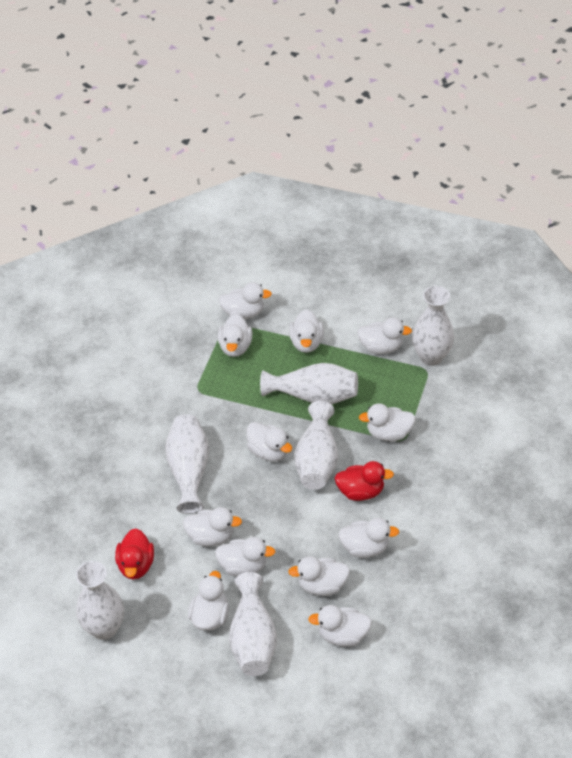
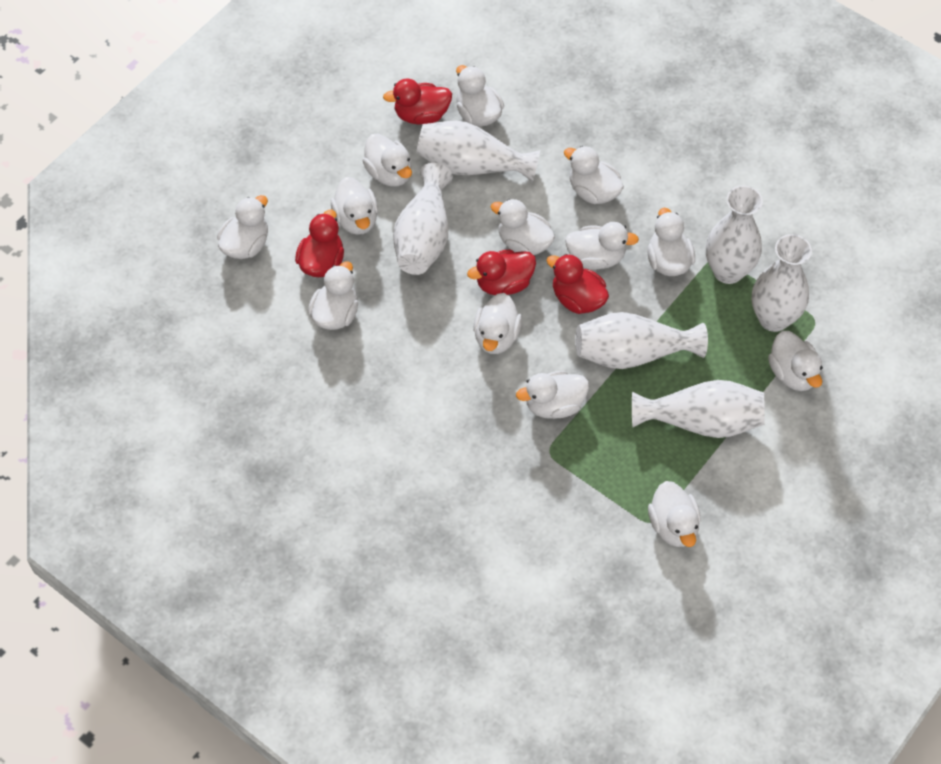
red duck: 2 -> 4
white duck: 12 -> 13

